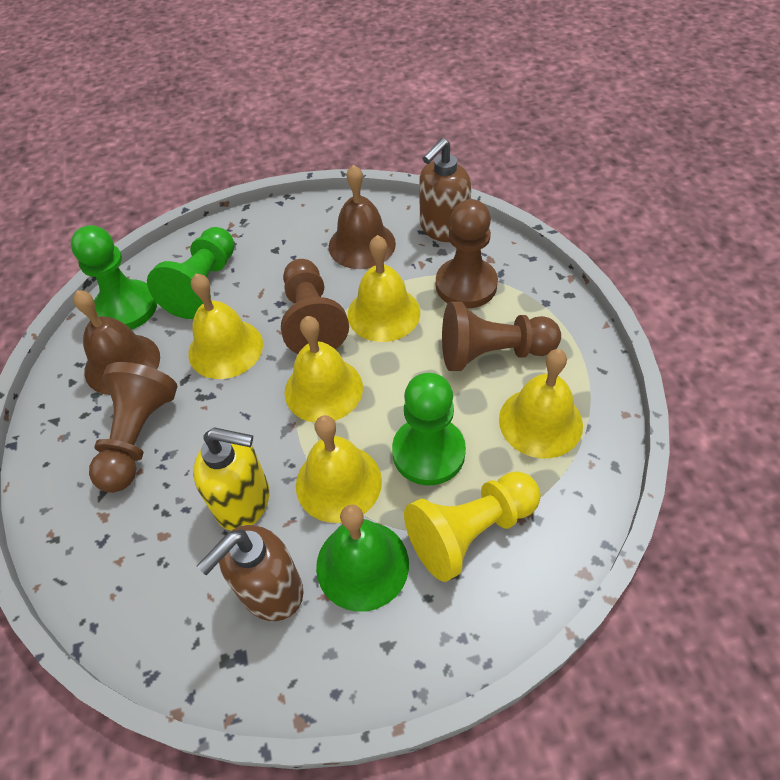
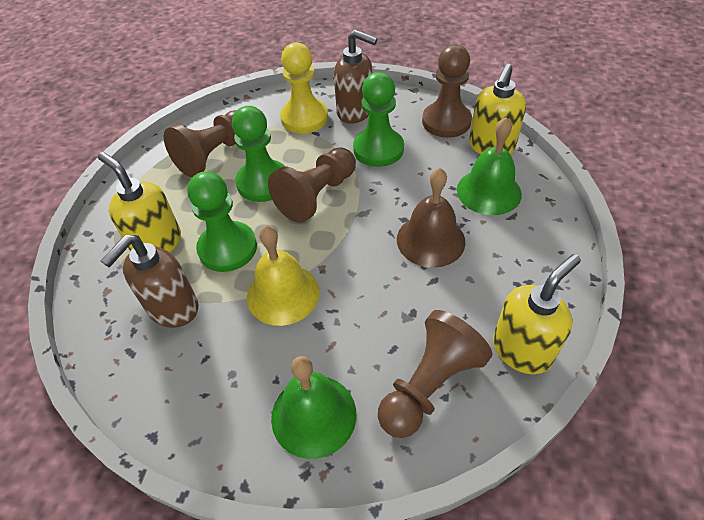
brown bell: 2 -> 1
green bell: 1 -> 2
yellow bell: 5 -> 1
yellow soap dispenser: 1 -> 3

